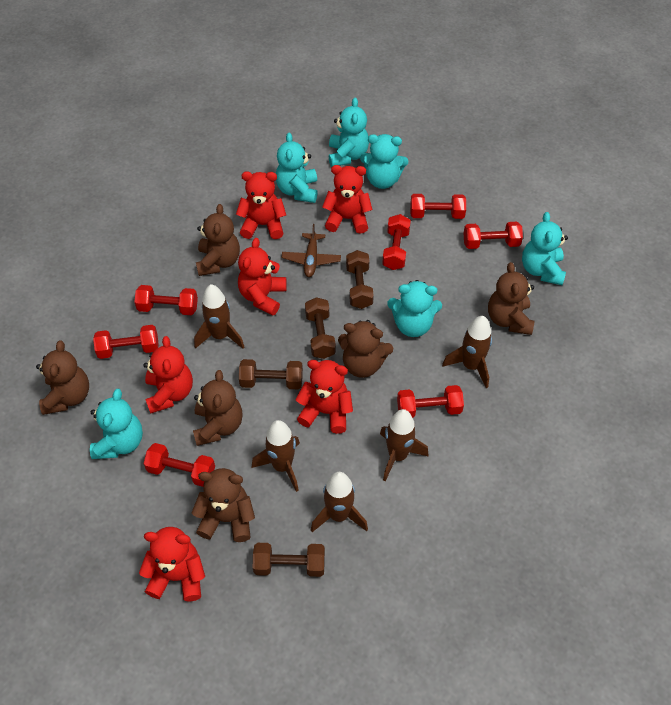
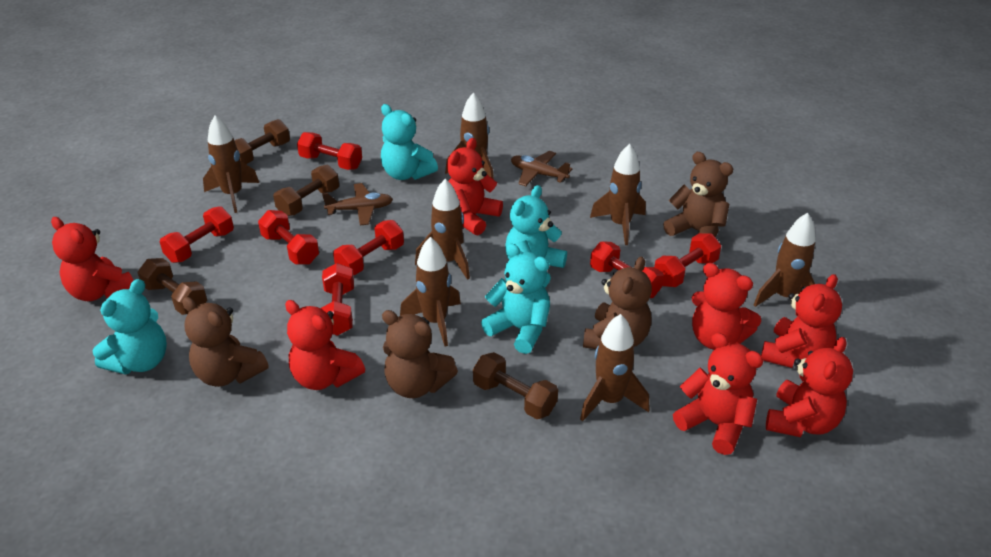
brown plane: 1 -> 2
brown rocket: 5 -> 7
brown teddy bear: 6 -> 4
red teddy bear: 6 -> 7
turquoise teddy bear: 6 -> 4

